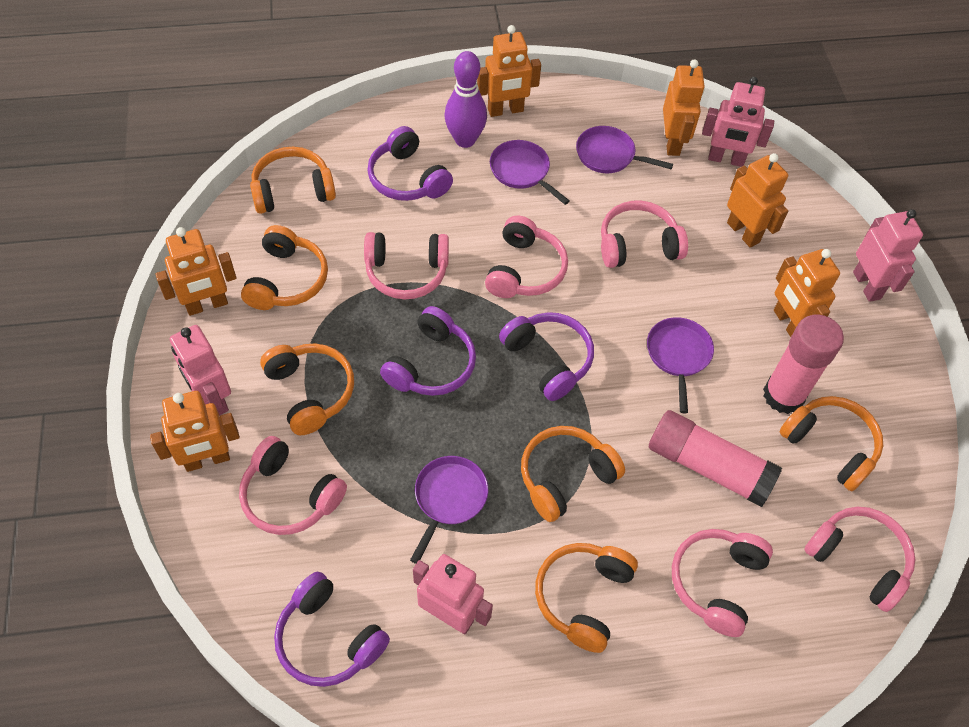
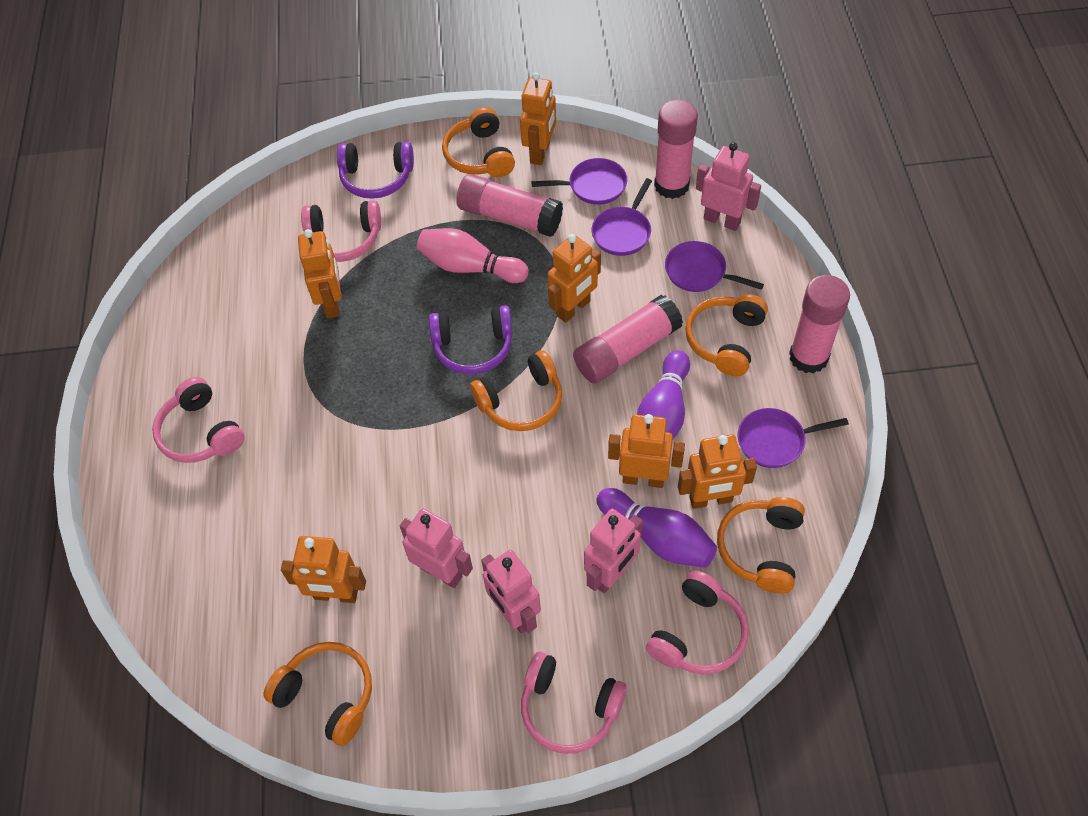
orange headphones: 6 -> 5
pink bowling pin: 0 -> 1
pink glue stick: 2 -> 4
pink headphones: 6 -> 4
purple bowling pin: 1 -> 2
purple headphones: 4 -> 2

